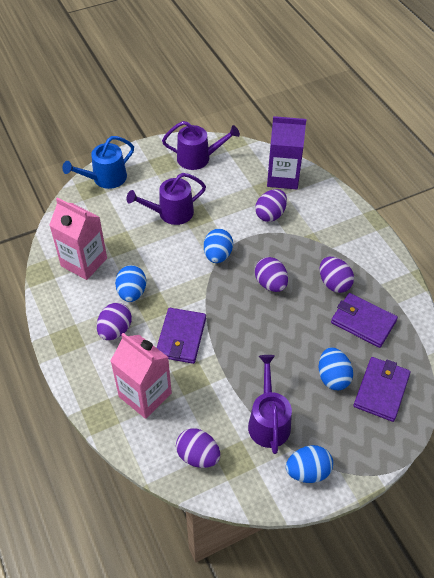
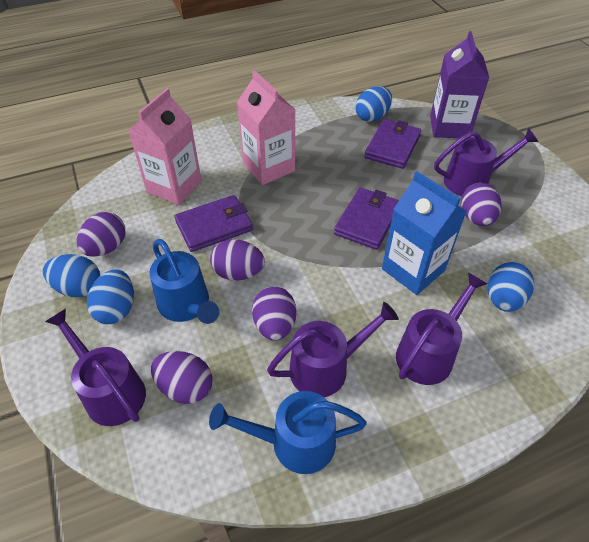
blue carton: 0 -> 1
blue watering can: 1 -> 2
purple watering can: 3 -> 4

